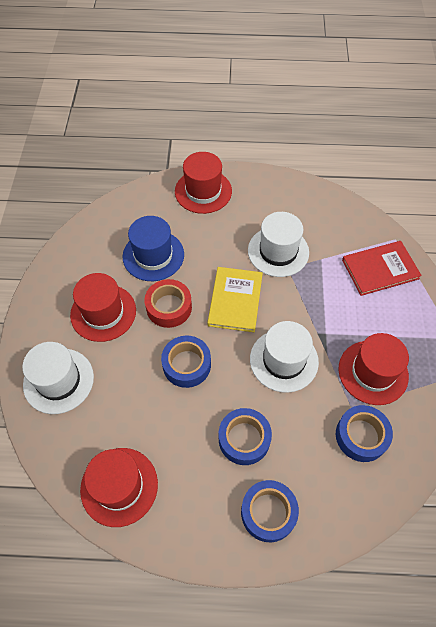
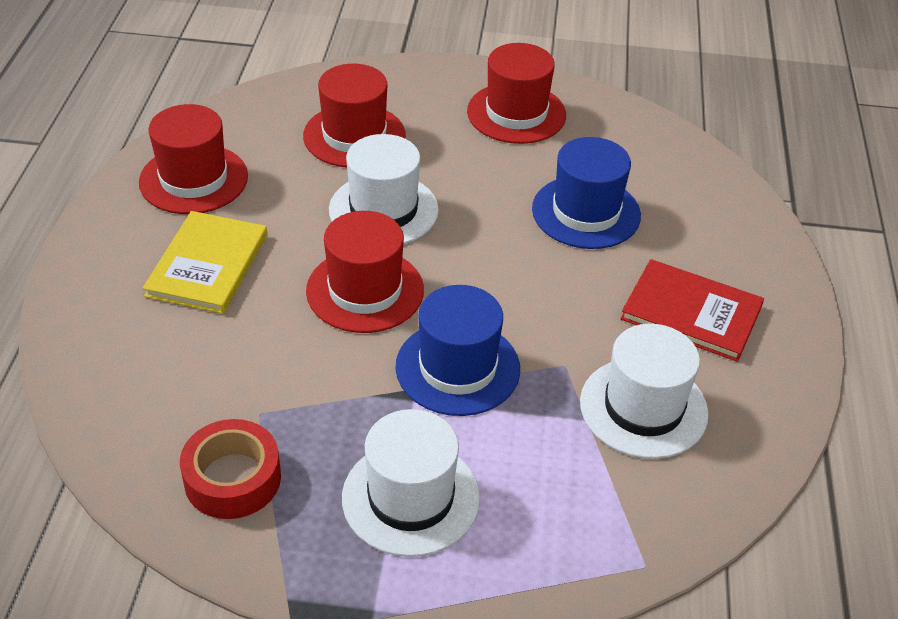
blue hat: 1 -> 2
blue tape: 4 -> 0

